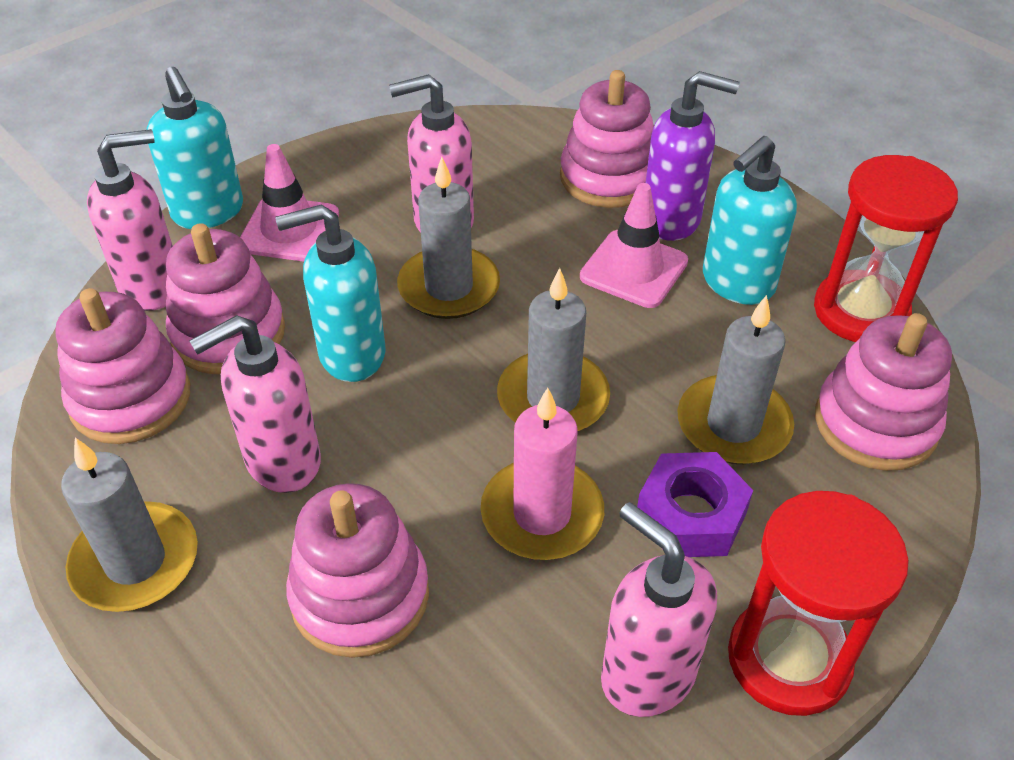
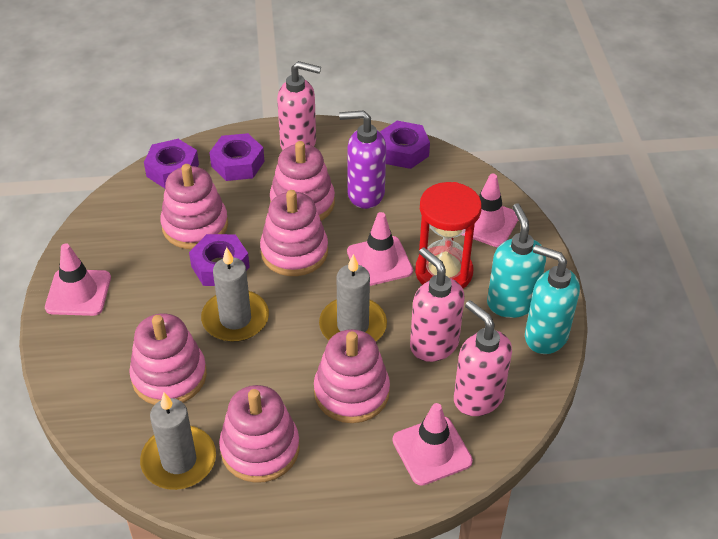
grey candle: 4 -> 3
pink candle: 1 -> 0
pink soap dispenser: 4 -> 3
pink stacking toy: 5 -> 6
pink traffic cone: 2 -> 4
purple nut: 1 -> 4
red hourglass: 2 -> 1
turquoise soap dispenser: 3 -> 2

